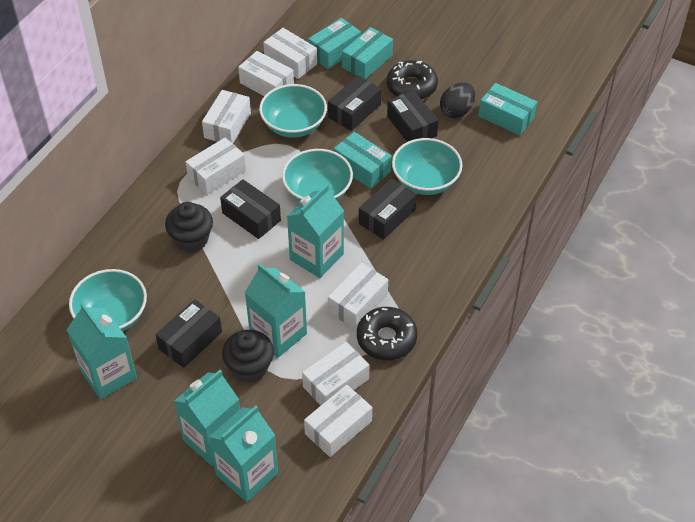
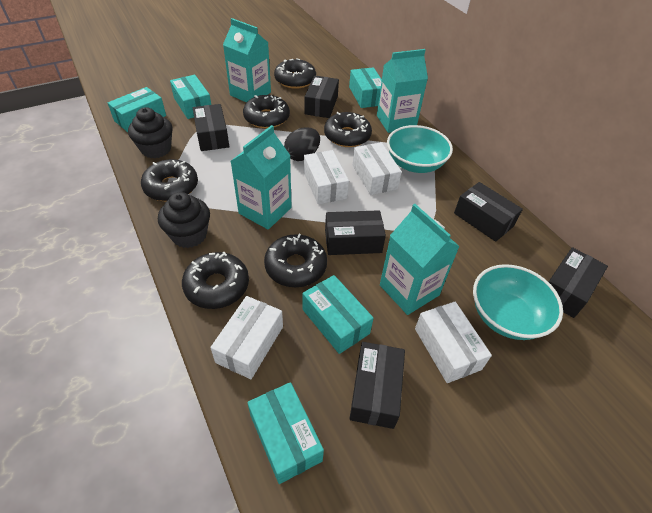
black box: 5 -> 6
black donut: 2 -> 6
turquoise bowl: 4 -> 2
turquoise box: 4 -> 5
turquoise carton: 5 -> 4
white box: 7 -> 4

